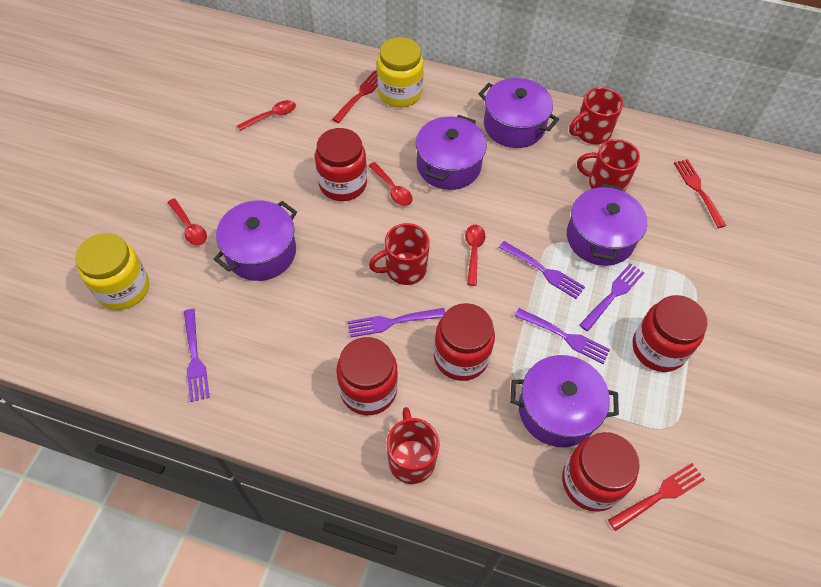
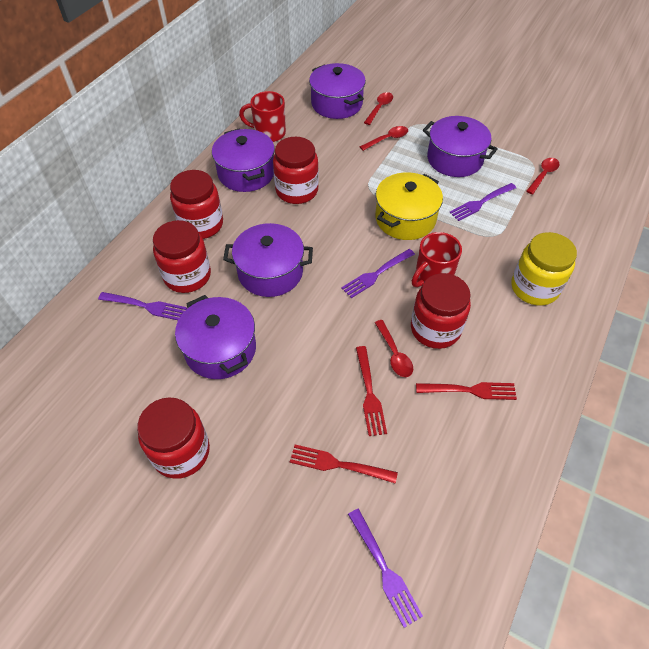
purple fork: 5 -> 4
red mug: 4 -> 2
yellow jar: 2 -> 1
yellow pot: 0 -> 1

